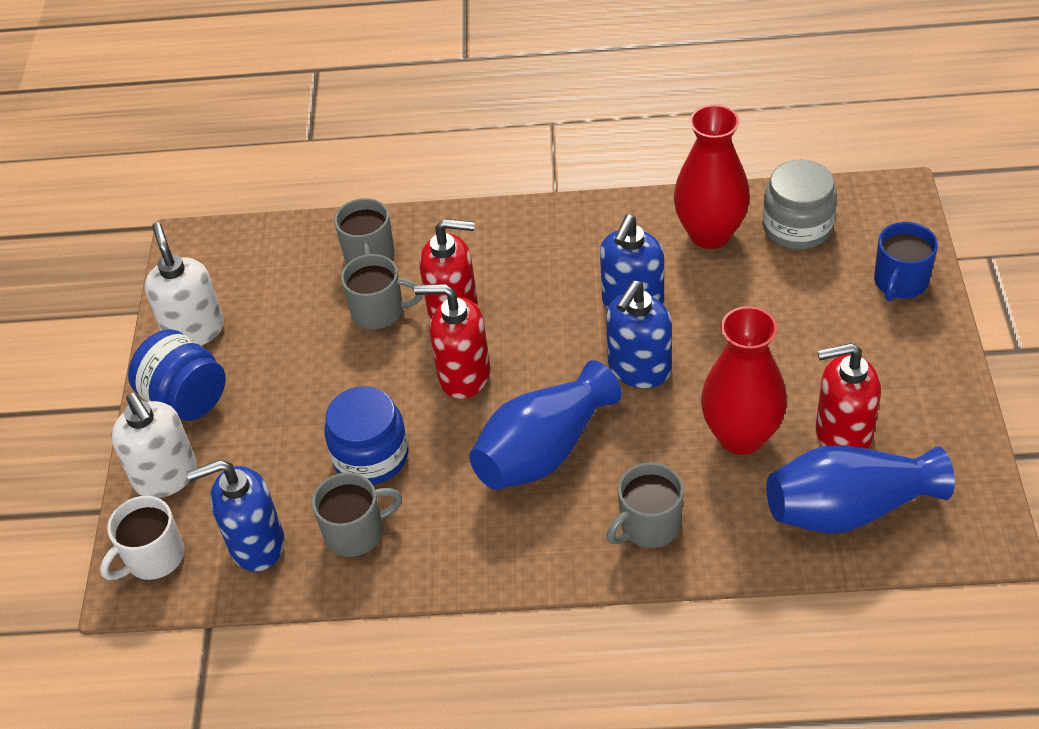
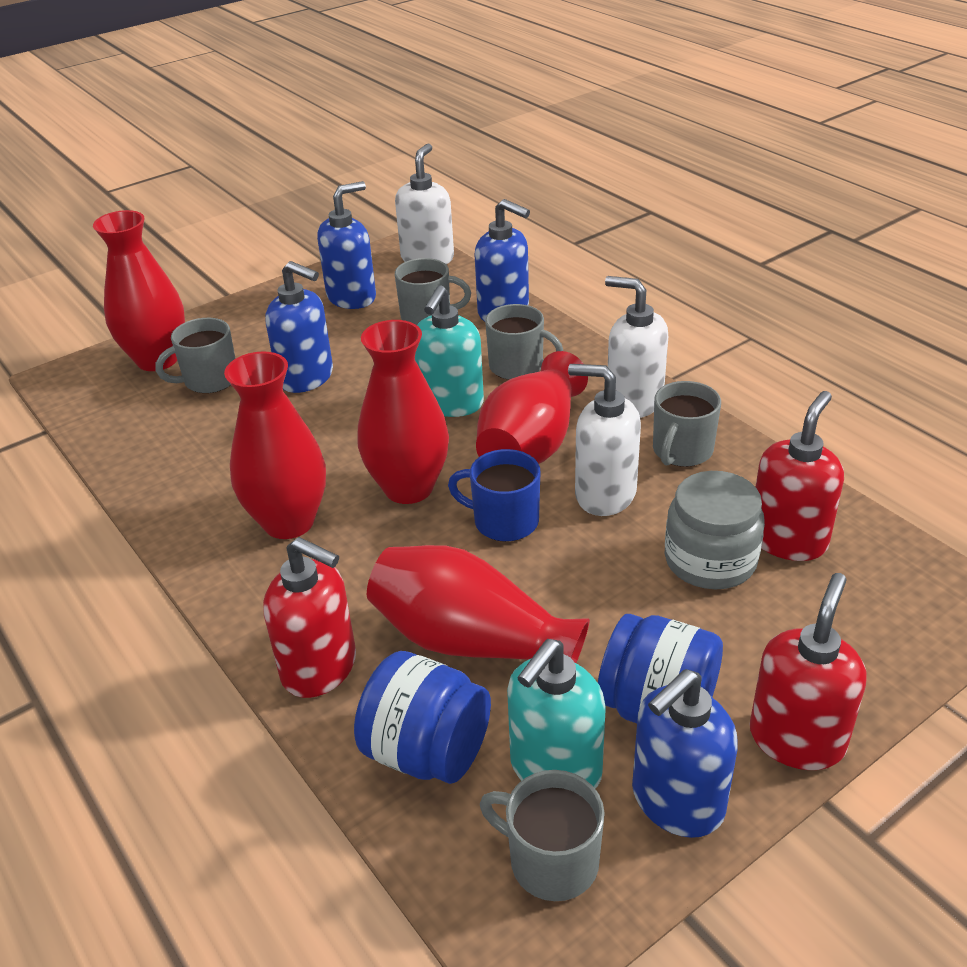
blue soap dispenser: 3 -> 4
blue vase: 2 -> 0
grey mug: 4 -> 5
red vase: 2 -> 5
turquoise soap dispenser: 0 -> 2
white mug: 1 -> 0
white soap dispenser: 2 -> 3

